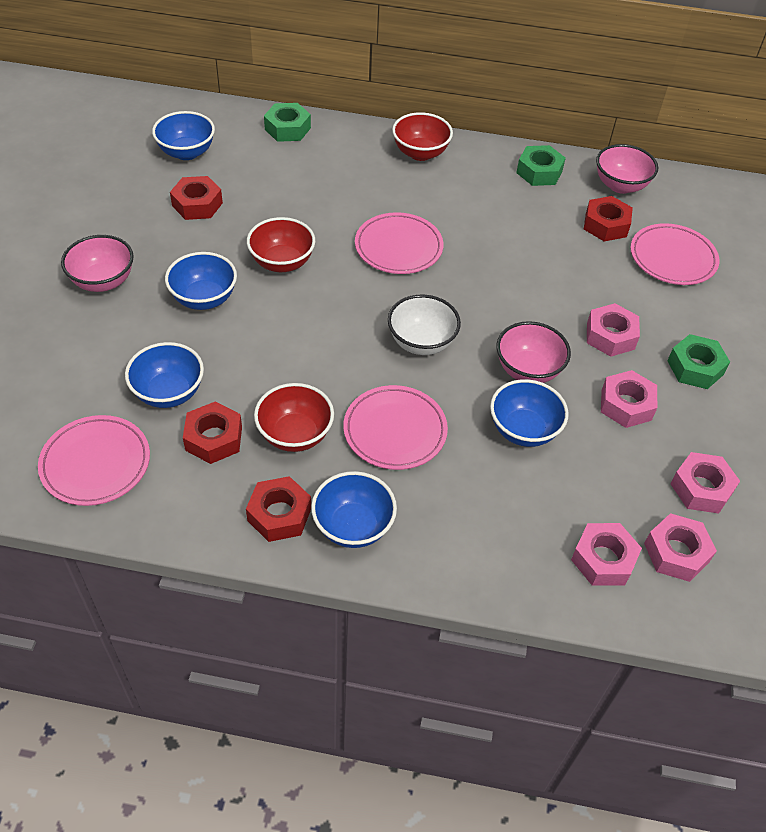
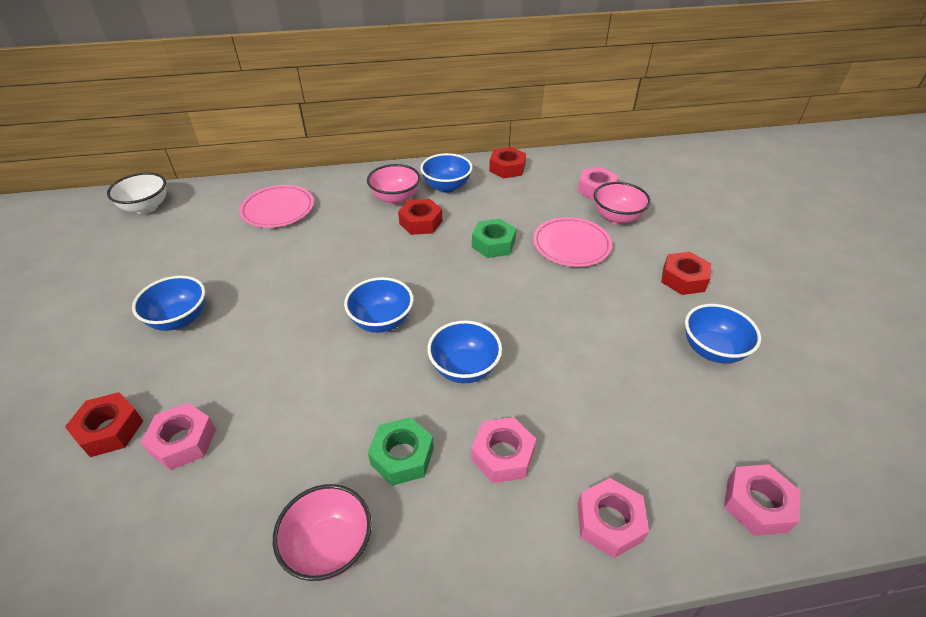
green nut: 3 -> 2
pink plate: 4 -> 2
red bowl: 3 -> 0

